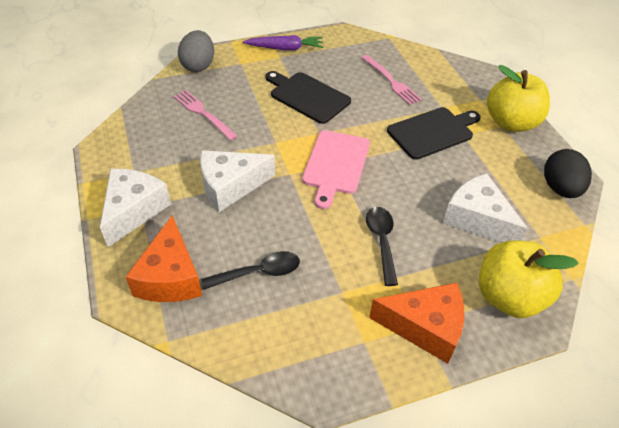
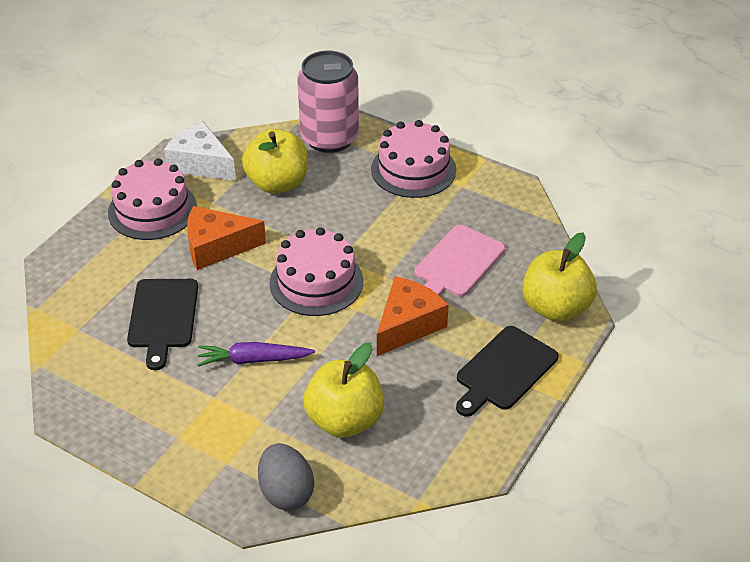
black egg: 1 -> 0
black spoon: 2 -> 0
pink cake: 0 -> 3
pink can: 0 -> 1
pink fork: 2 -> 0
white cheese: 3 -> 1
yellow apple: 2 -> 3

